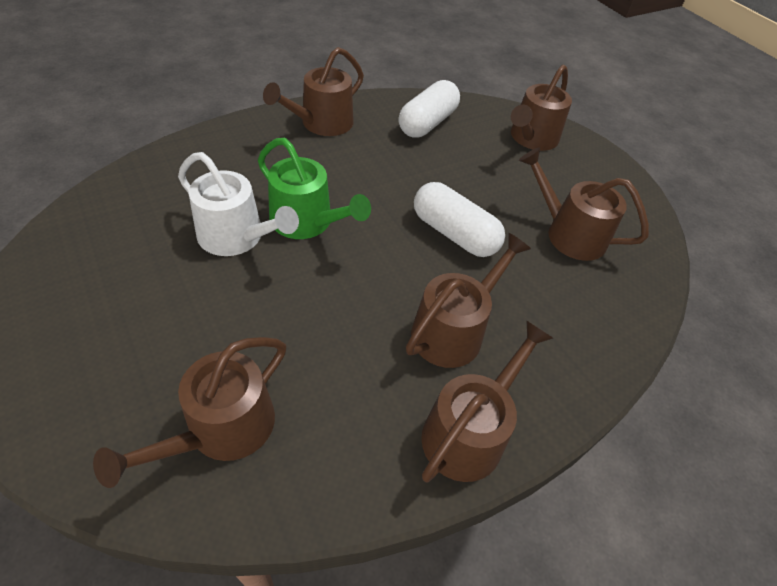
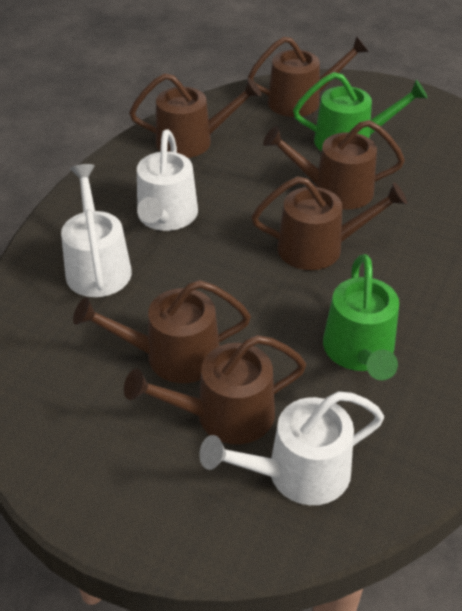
green watering can: 1 -> 2
white capsule: 2 -> 0
white watering can: 1 -> 3

